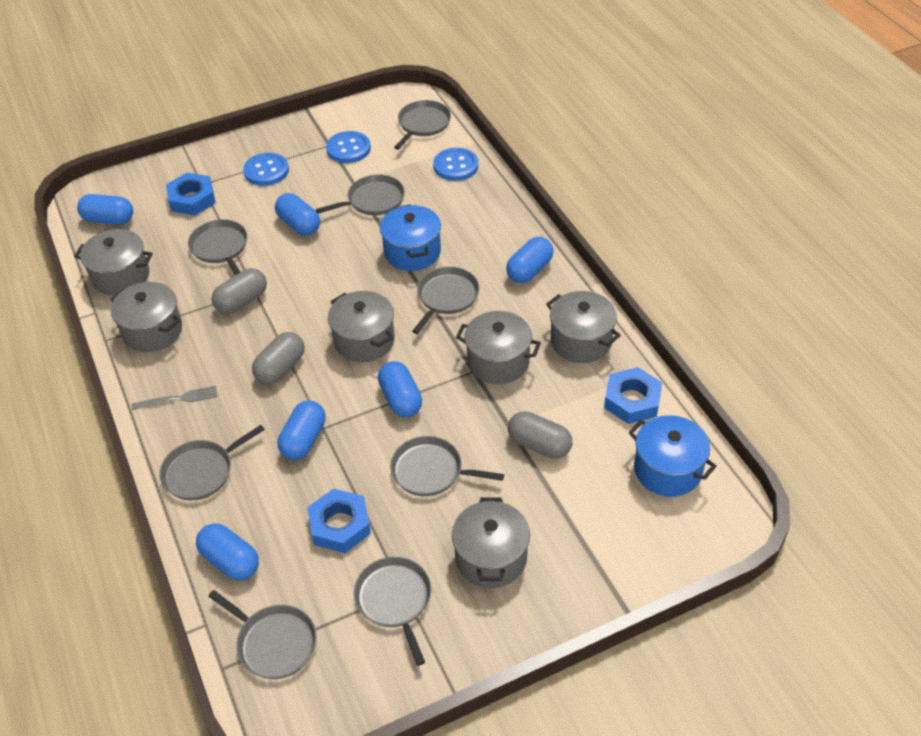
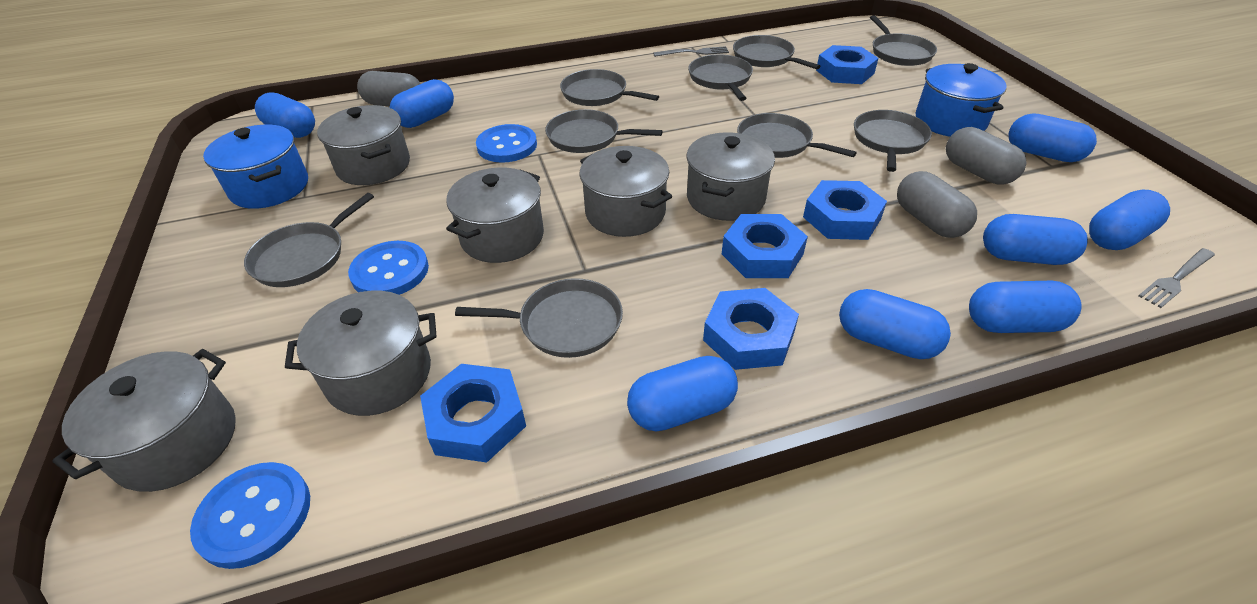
blue capsule: 6 -> 8
blue nut: 3 -> 5
grey fork: 1 -> 2
grey pan: 8 -> 9

